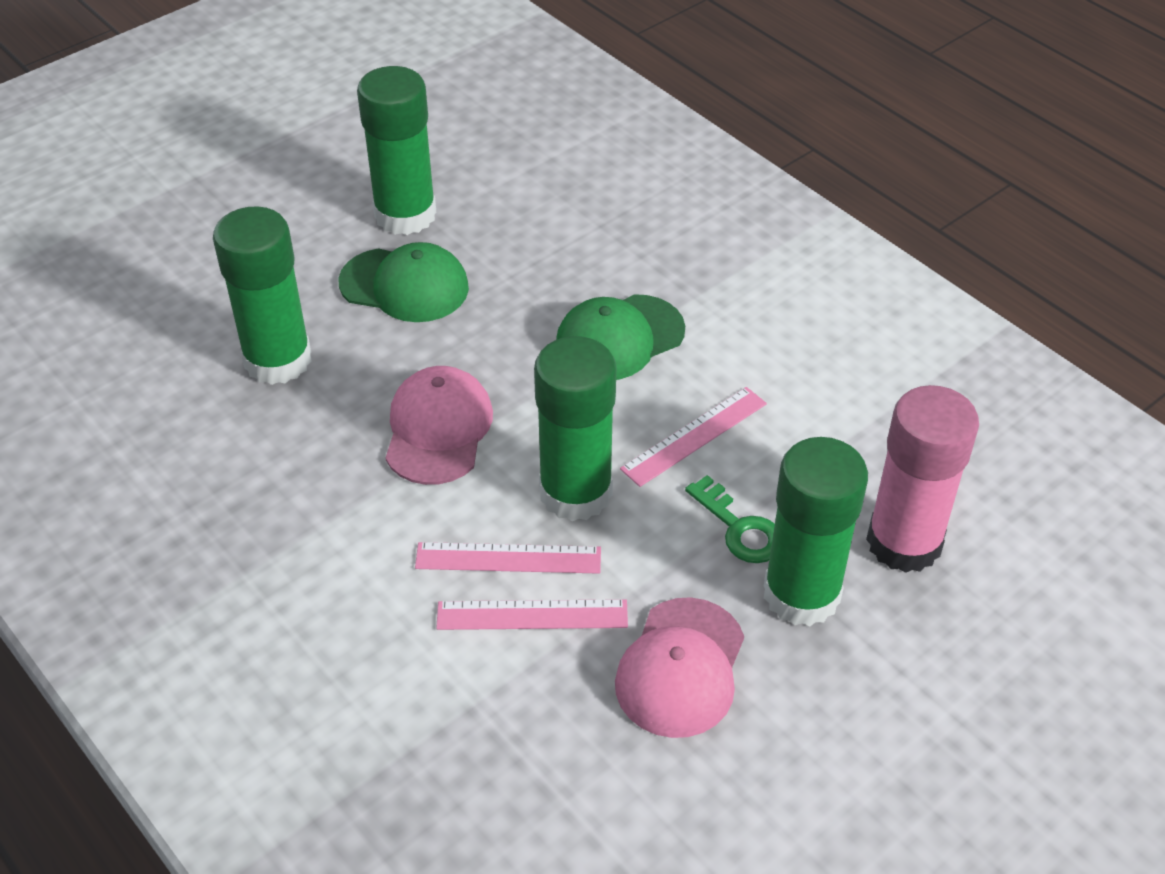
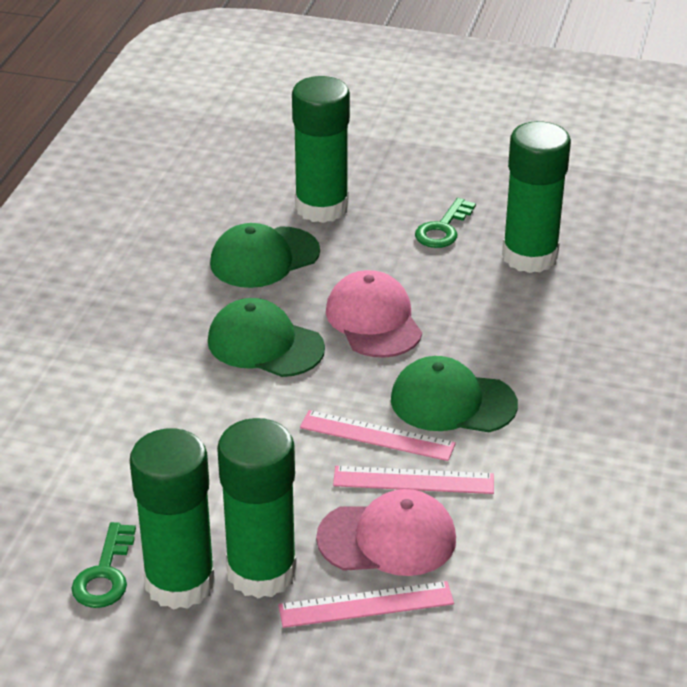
green cap: 2 -> 3
green key: 1 -> 2
pink glue stick: 1 -> 0

